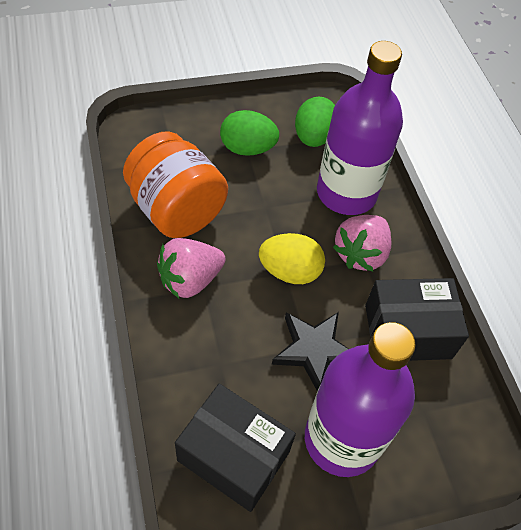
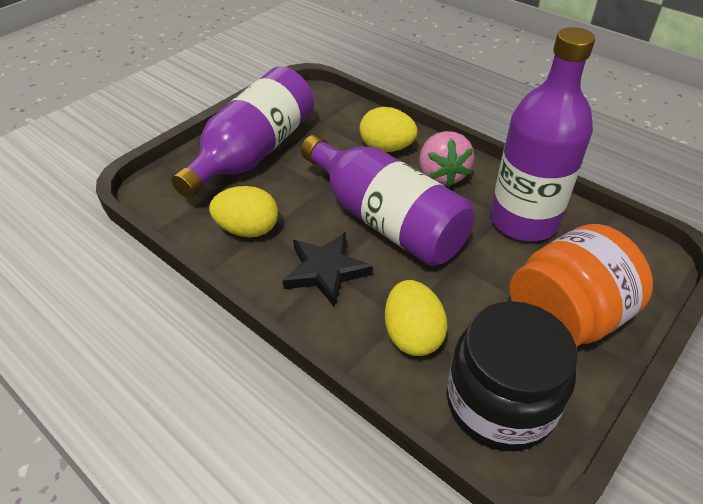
black box: 2 -> 0
black jar: 0 -> 1
green egg: 2 -> 0
pink strawberry: 2 -> 1
purple bottle: 2 -> 3
yellow egg: 1 -> 3

